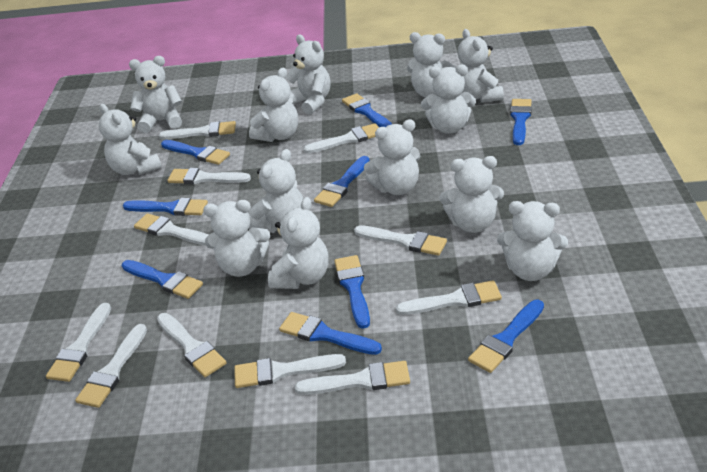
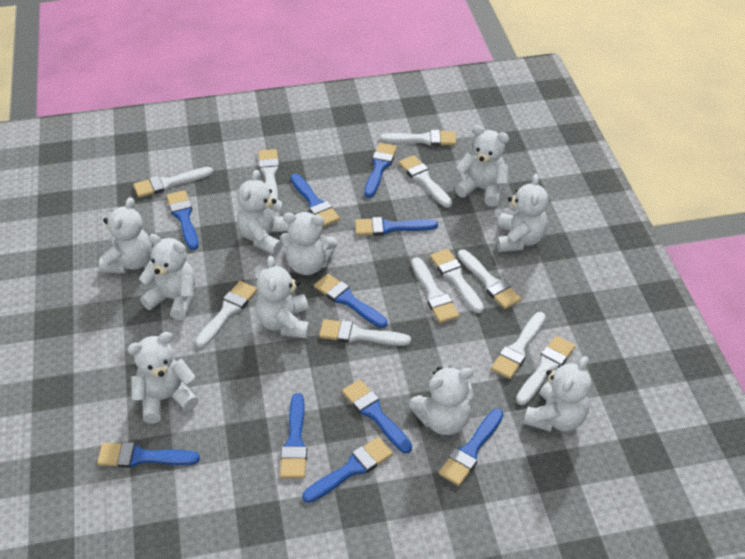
blue brush: 9 -> 10
white teddy bear: 13 -> 10

